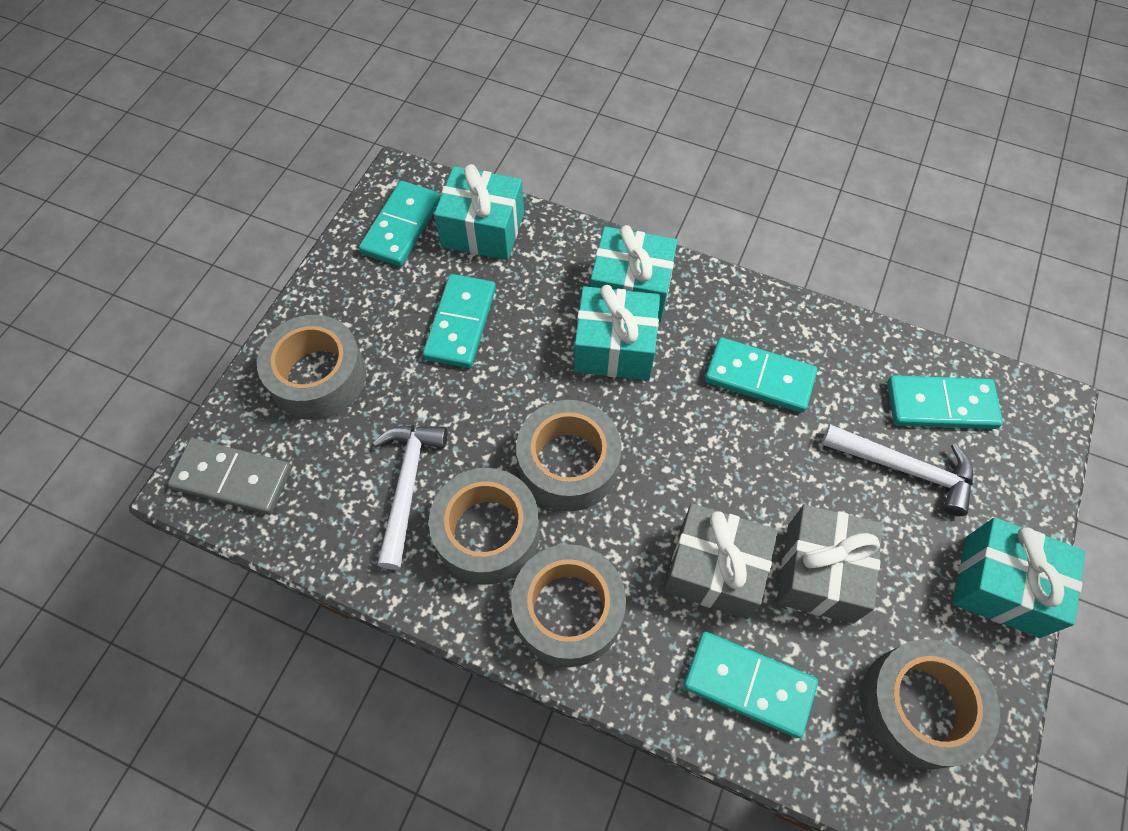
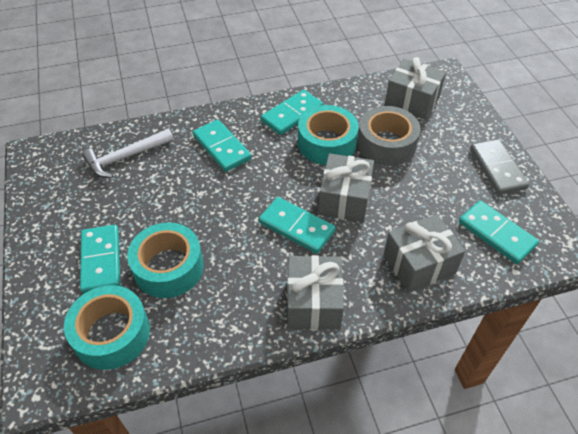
grey gift: 2 -> 4
grey tape: 5 -> 1
turquoise gift: 4 -> 0
turquoise tape: 0 -> 3
white hammer: 2 -> 1

